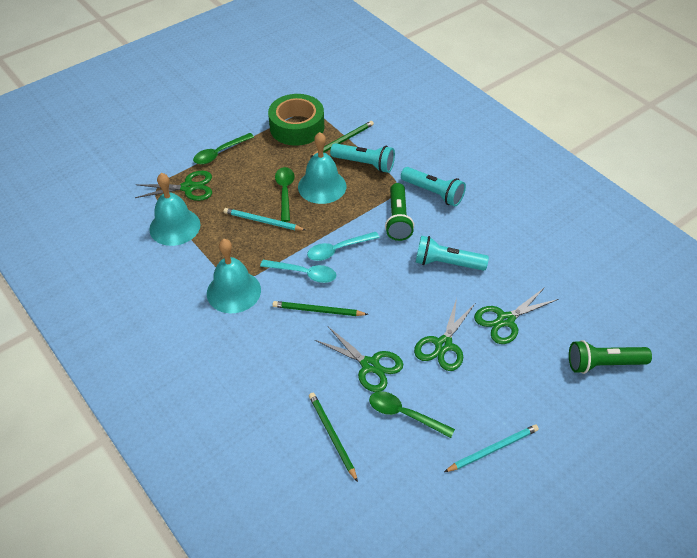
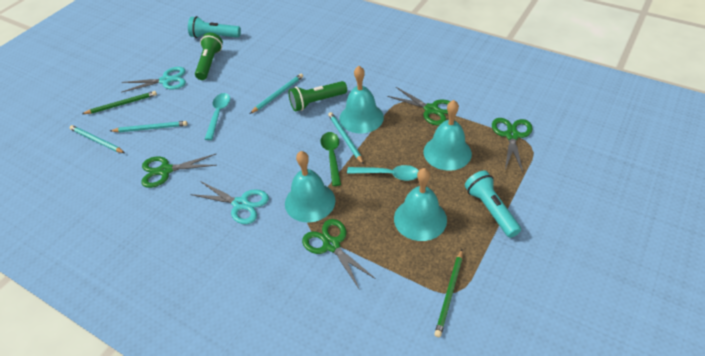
green pencil: 3 -> 2
green spoon: 3 -> 1
green tape: 1 -> 0
turquoise bell: 3 -> 4
turquoise flashlight: 3 -> 2
turquoise pencil: 2 -> 4
turquoise scissors: 0 -> 2

